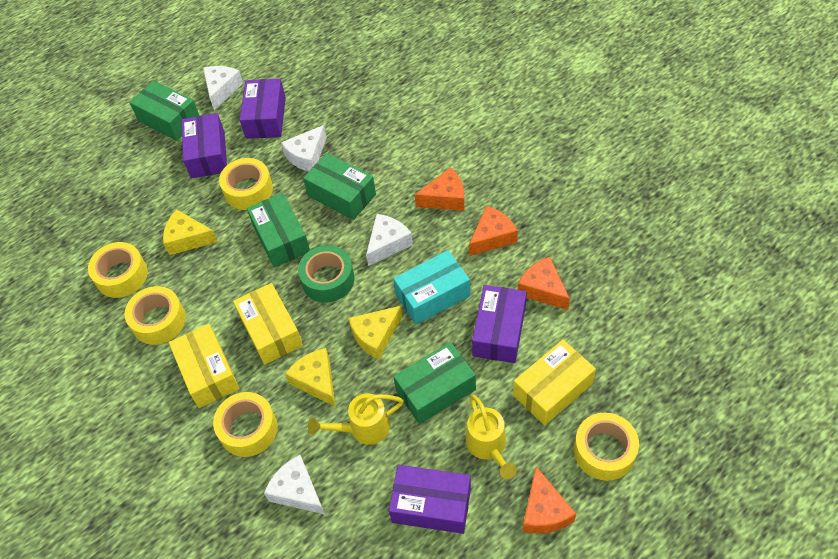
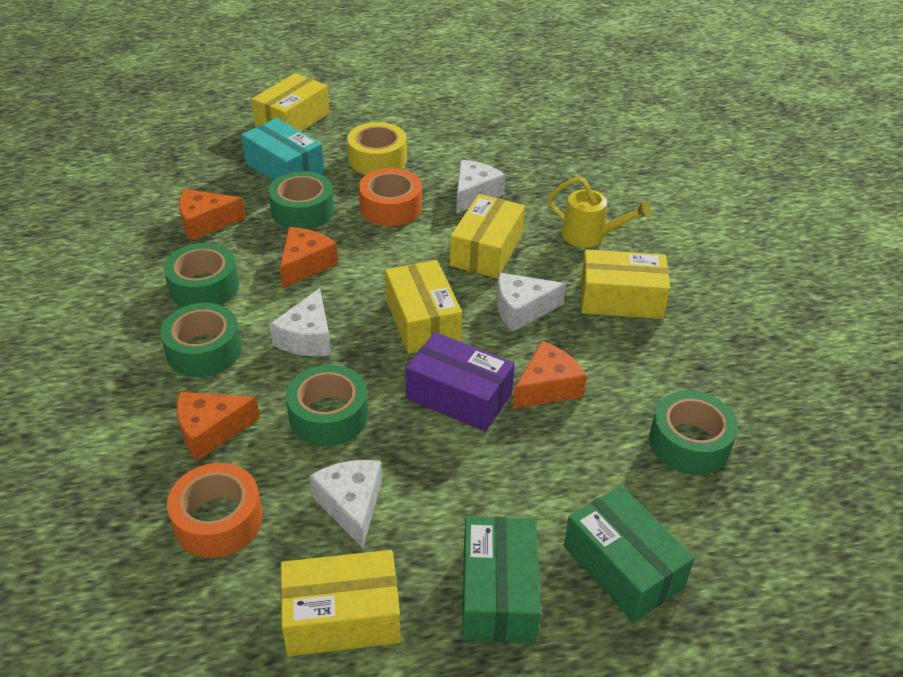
green box: 4 -> 2
green tape: 1 -> 5
orange tape: 0 -> 2
purple box: 4 -> 1
yellow box: 3 -> 5
yellow cheese: 3 -> 0
yellow tape: 5 -> 1
yellow watering can: 2 -> 1

